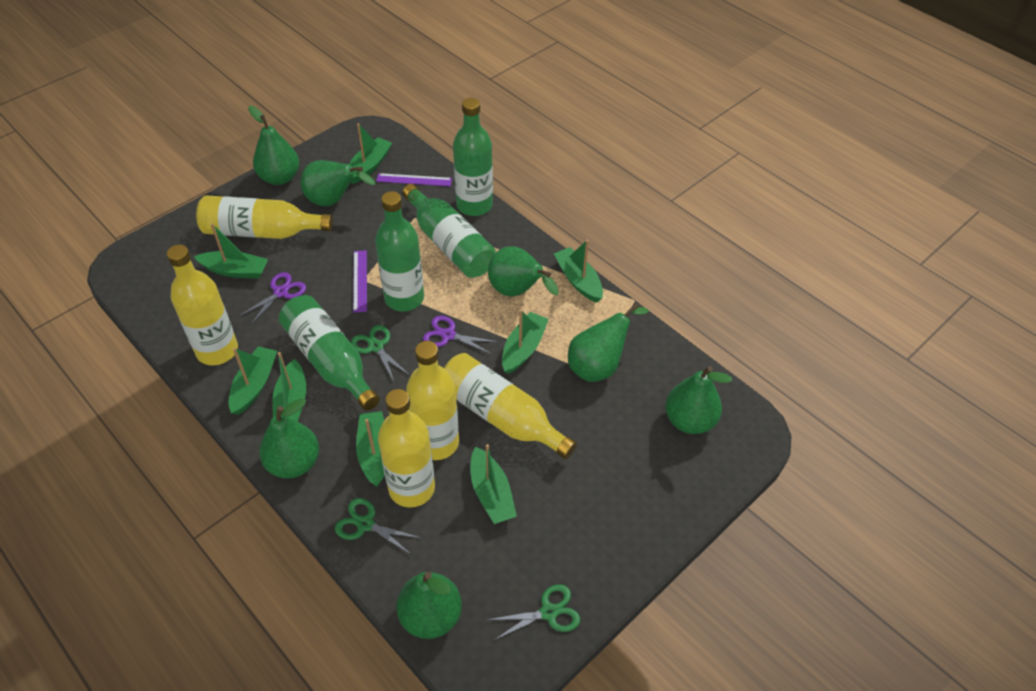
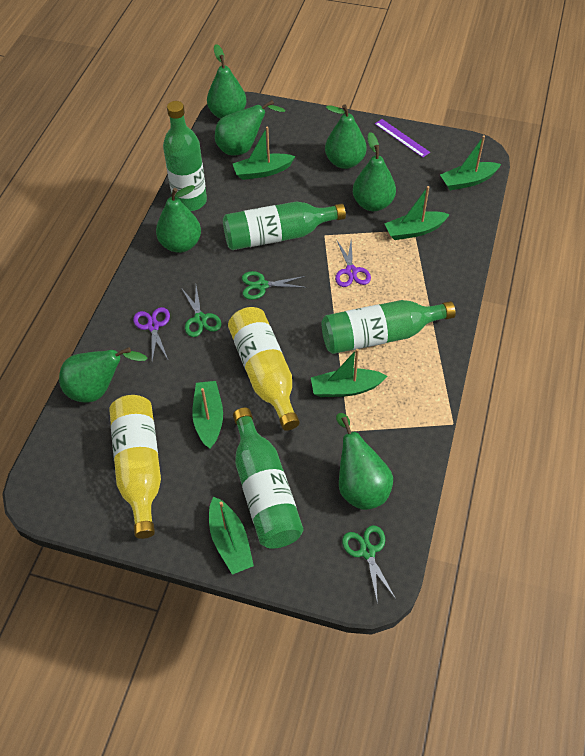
green boat: 8 -> 6
purple ruler: 2 -> 1
yellow bottle: 5 -> 2

